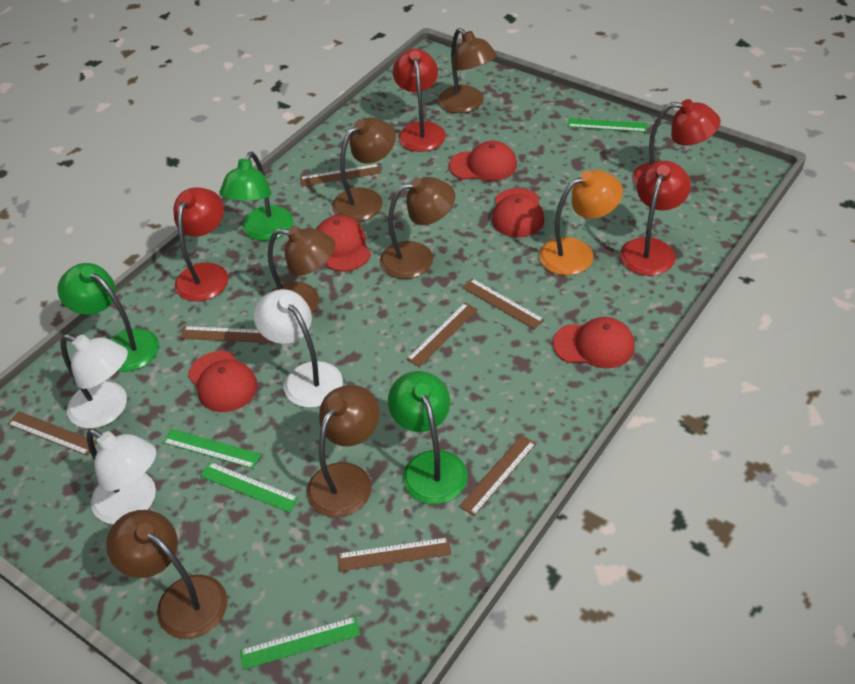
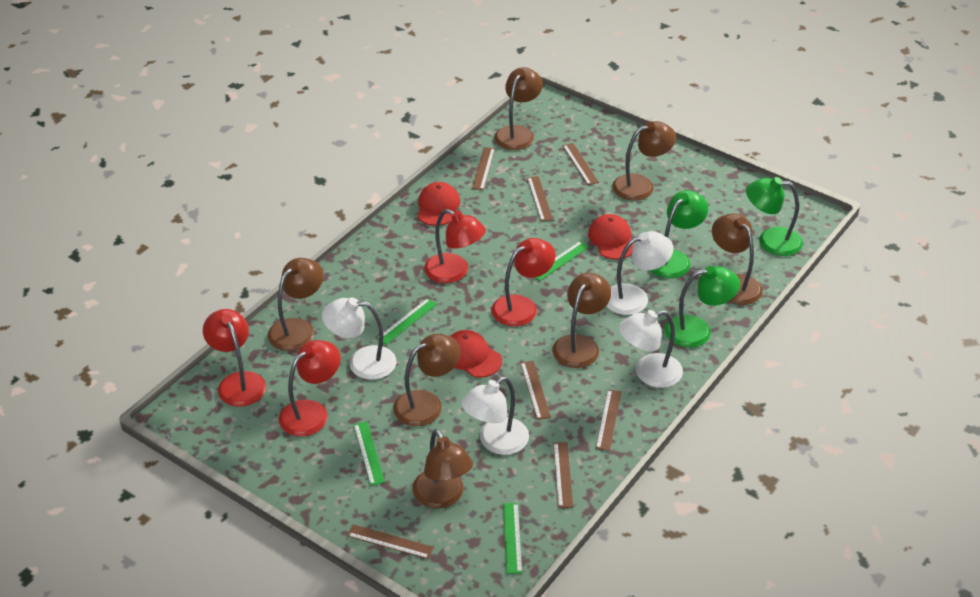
brown lamp: 6 -> 7
orange lamp: 1 -> 0
red cap: 5 -> 3
white lamp: 3 -> 4

